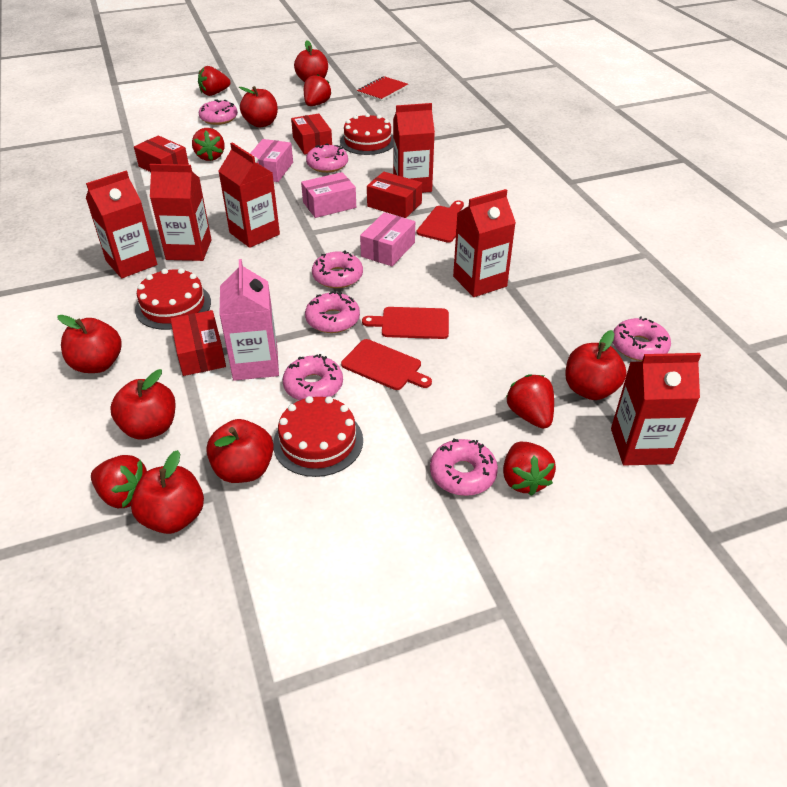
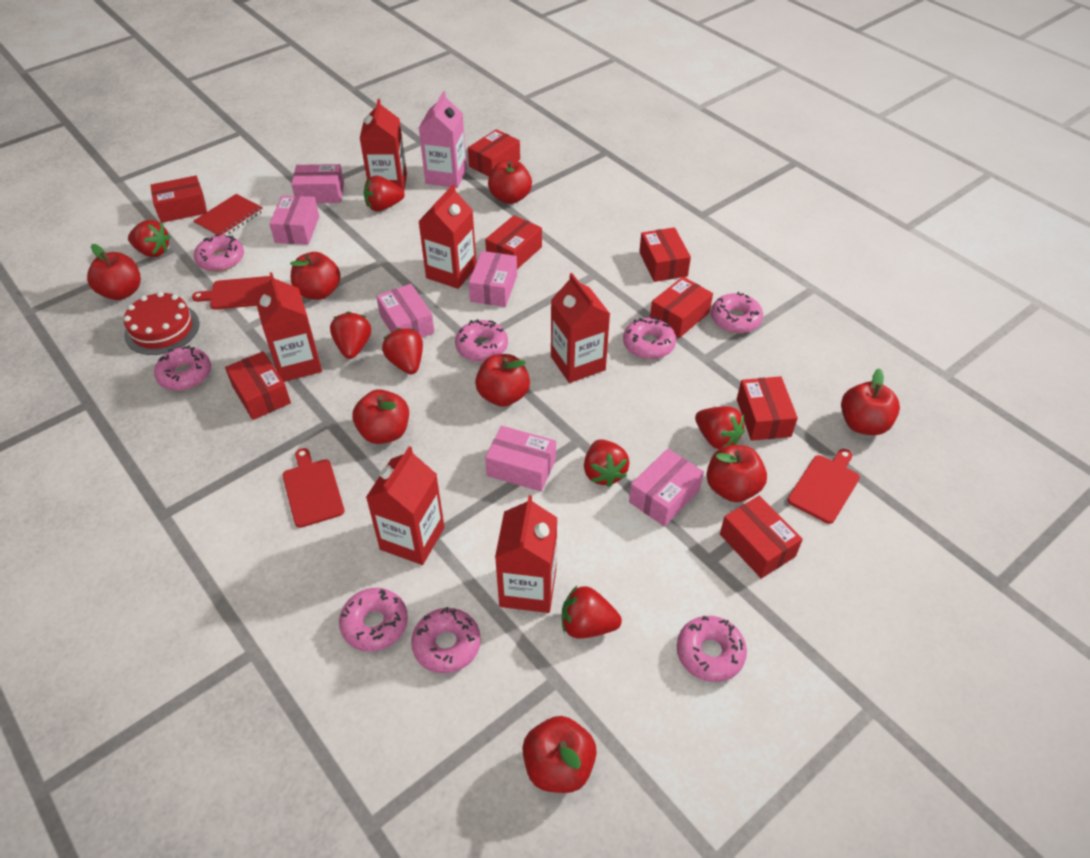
pink box: 3 -> 6
pink donut: 7 -> 8
red apple: 7 -> 8
red box: 4 -> 8
red cake: 3 -> 1
red strawberry: 6 -> 7

